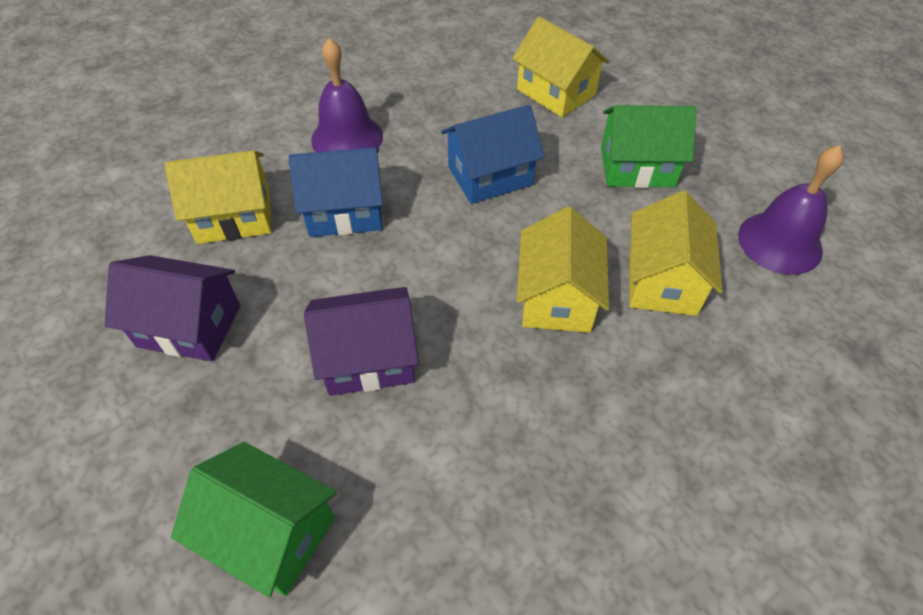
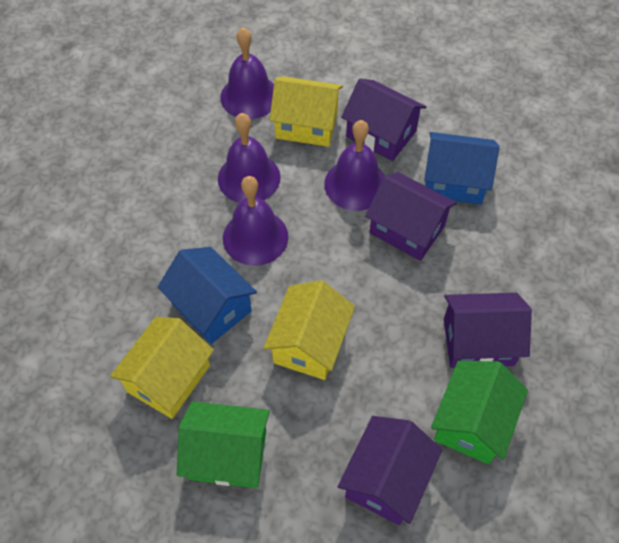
purple bell: 2 -> 4
purple house: 2 -> 4
yellow house: 4 -> 3

